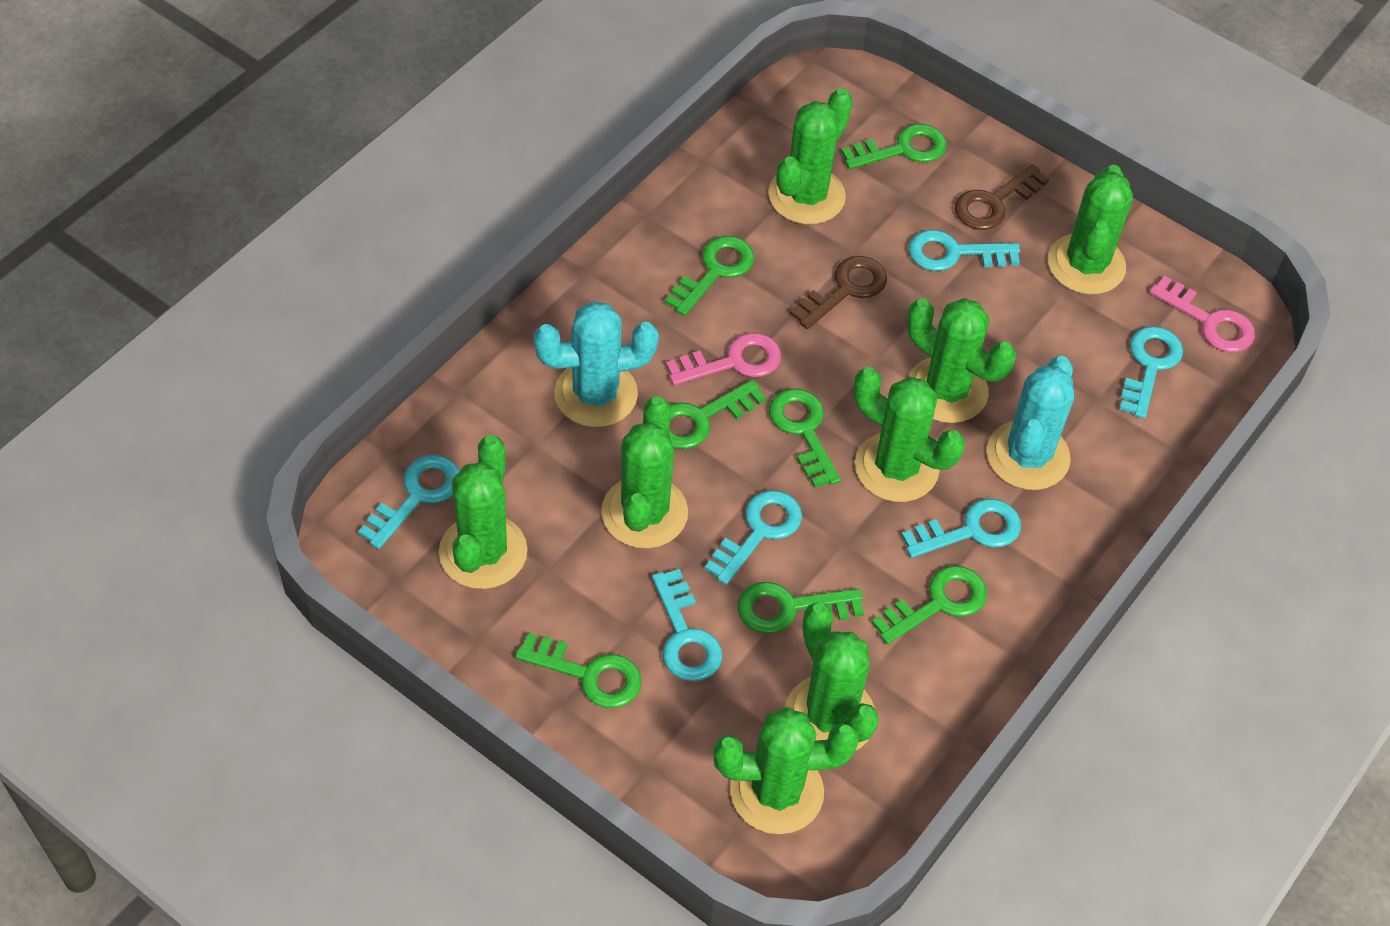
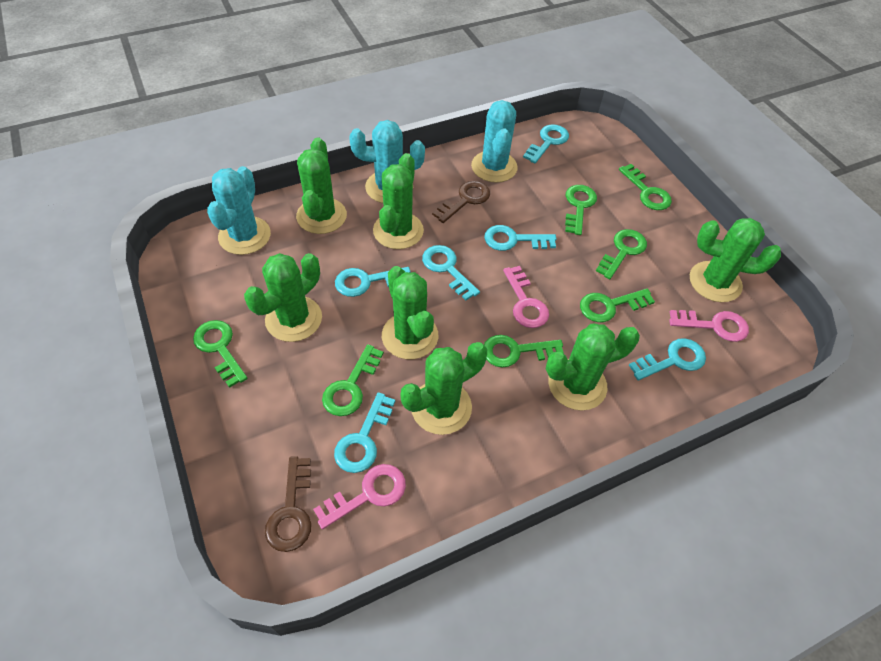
green cactus: 8 -> 7
pink key: 2 -> 3
turquoise cactus: 2 -> 3

